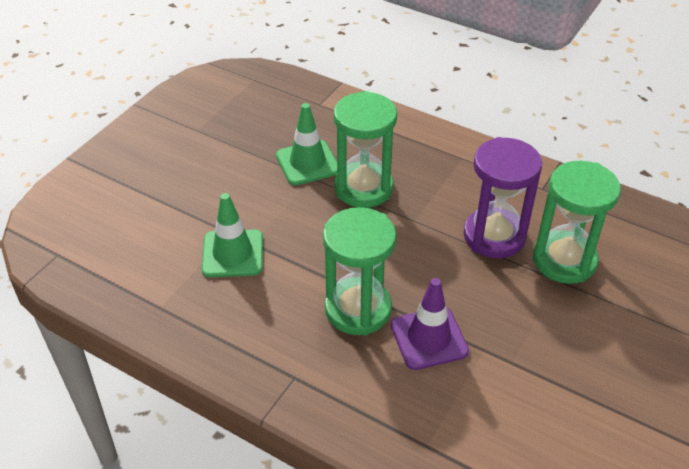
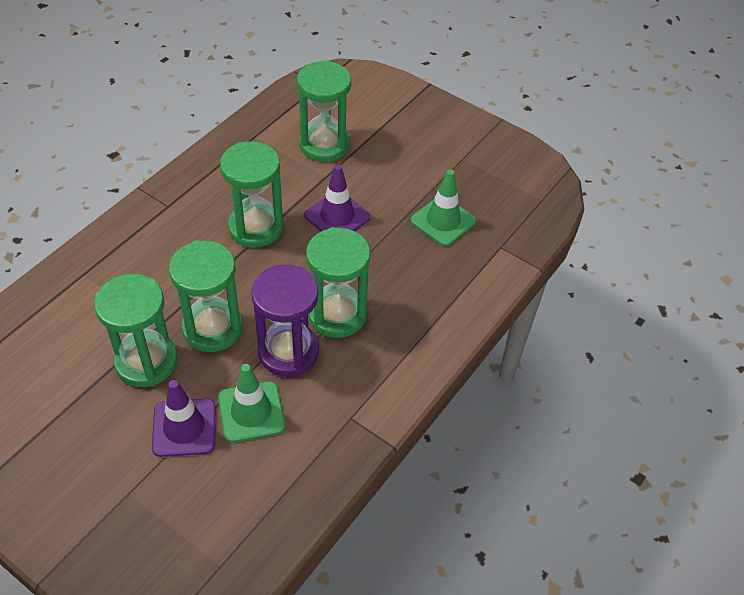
green hourglass: 3 -> 5
purple traffic cone: 1 -> 2

